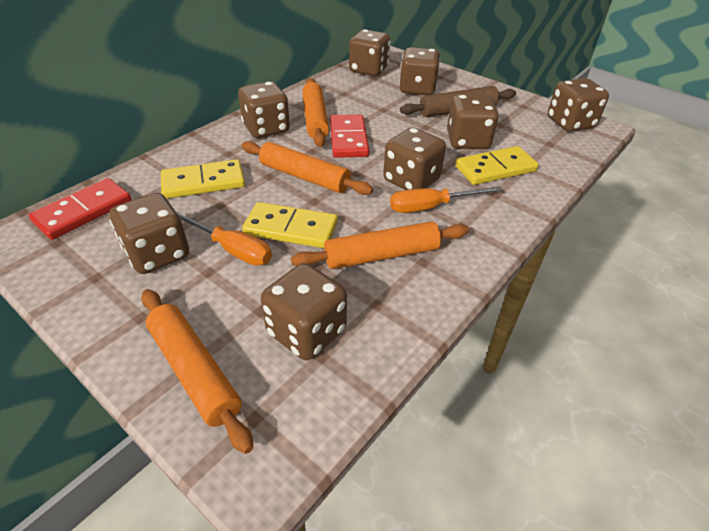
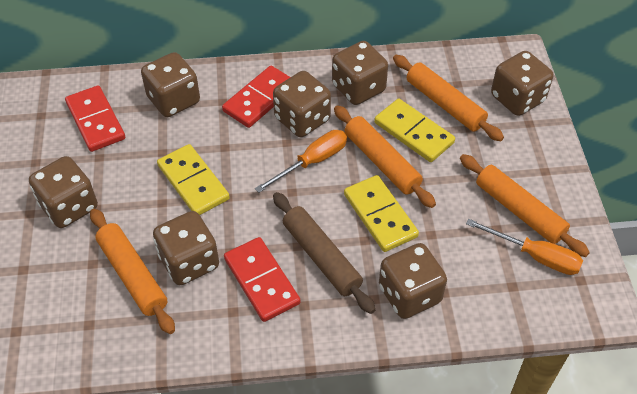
brown dice: 8 -> 7
red domino: 2 -> 3

